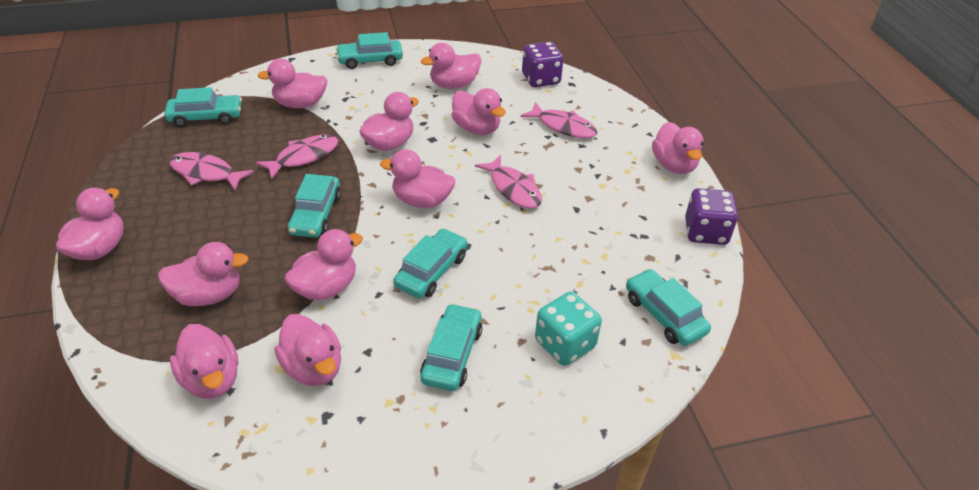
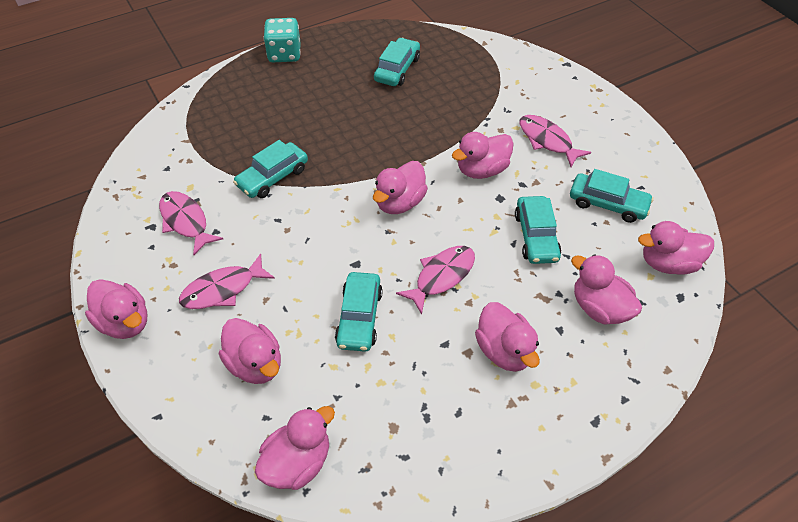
pink duck: 11 -> 8
purple dice: 2 -> 0
turquoise car: 6 -> 5

